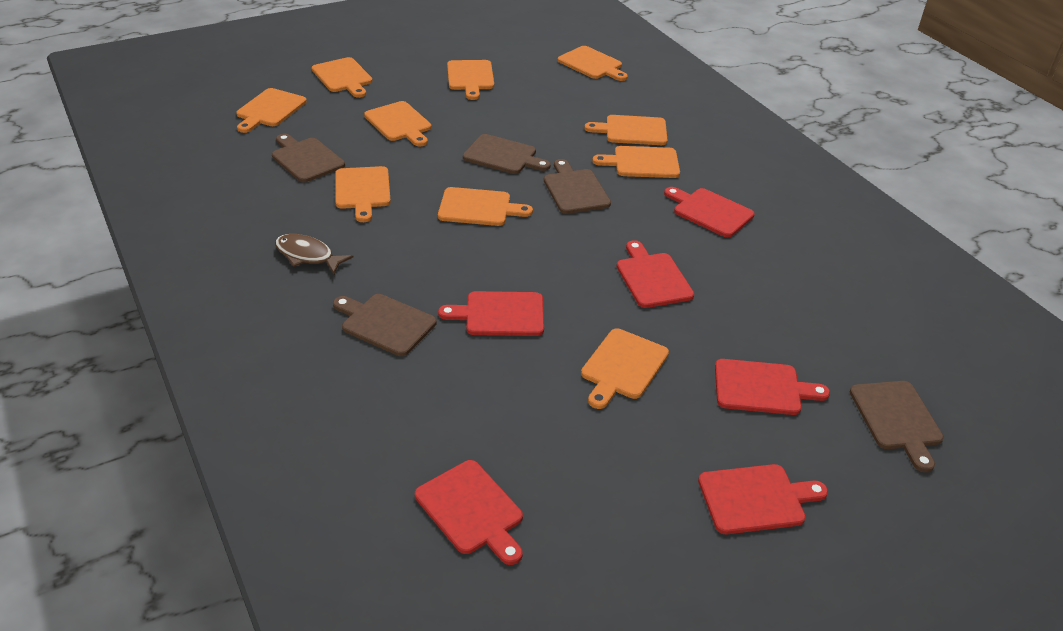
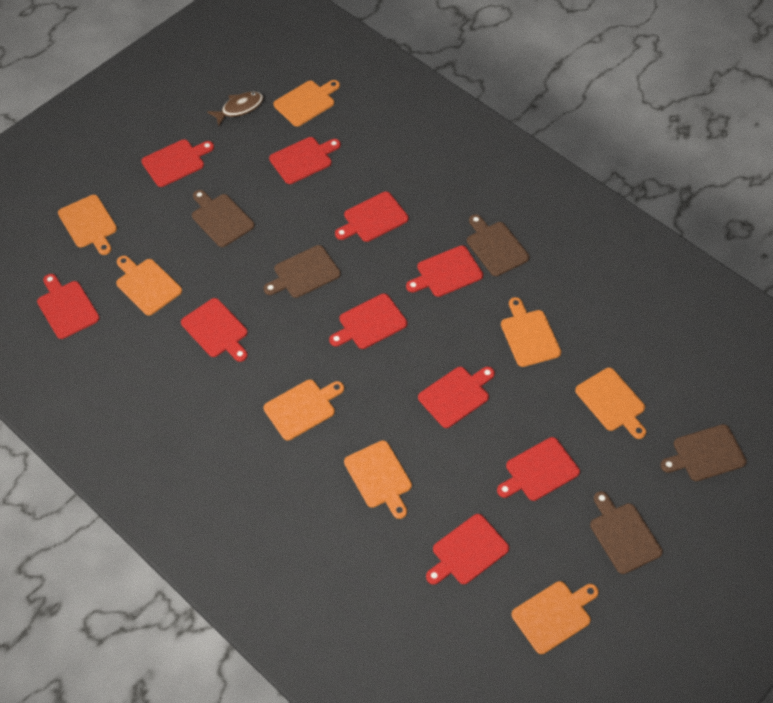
orange cutting board: 10 -> 8
red cutting board: 6 -> 10

